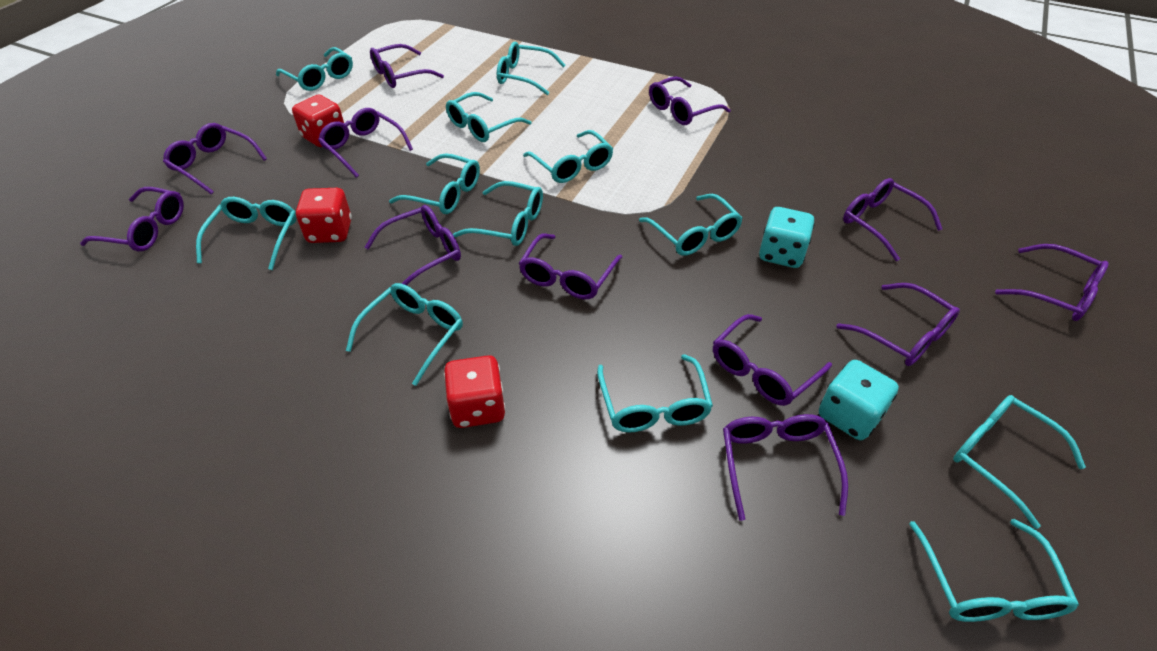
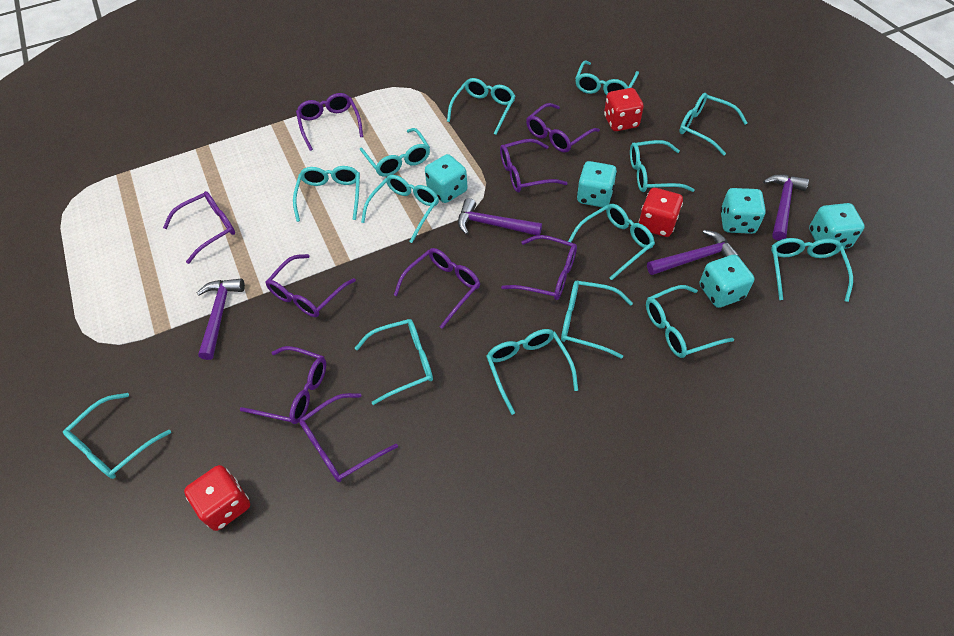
purple glasses: 12 -> 9
purple hammer: 0 -> 4
turquoise dice: 2 -> 5
turquoise glasses: 12 -> 14

